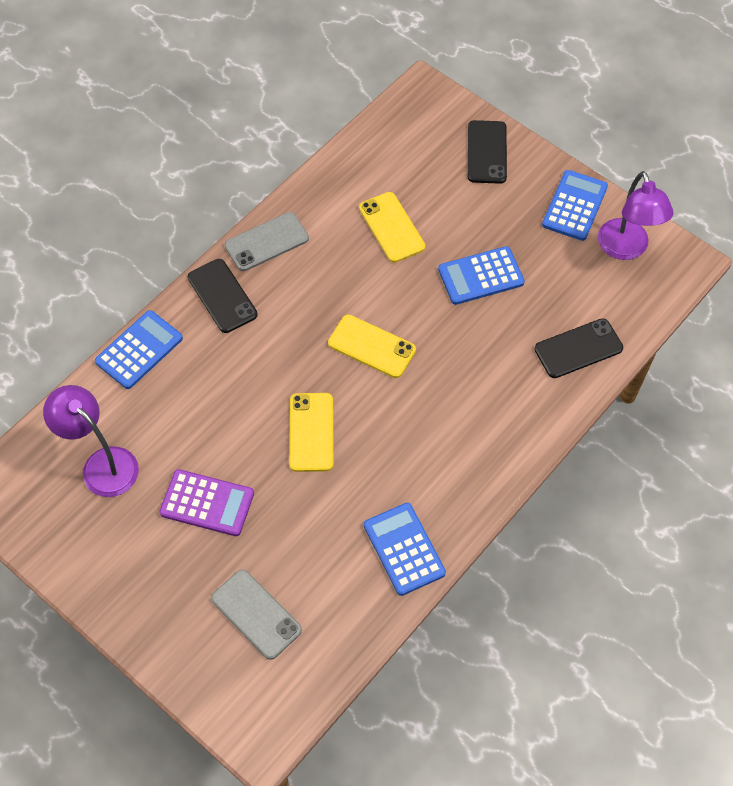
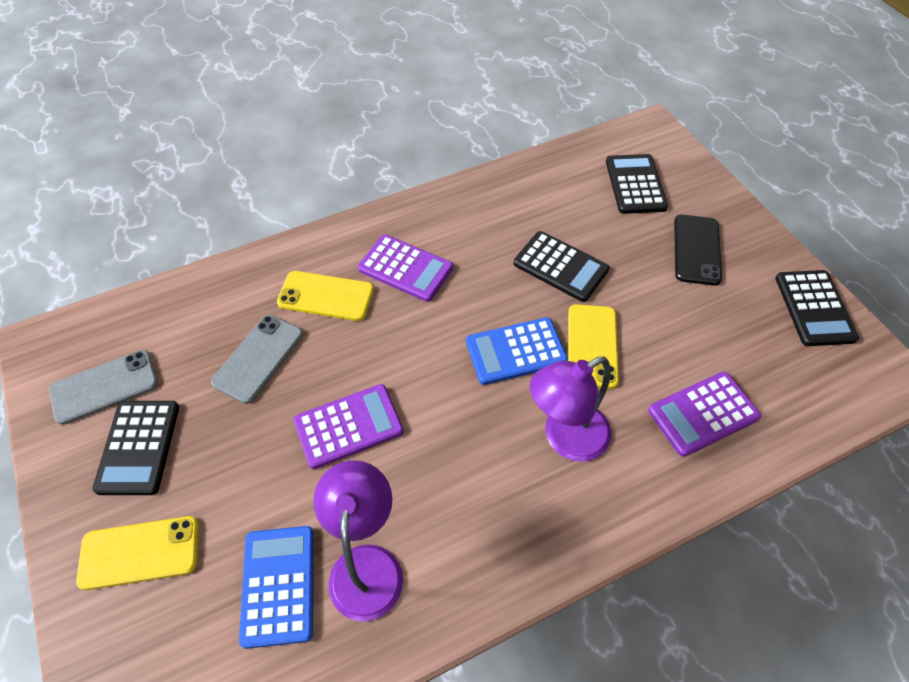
black calculator: 0 -> 4
black phone: 3 -> 1
blue calculator: 4 -> 2
purple calculator: 1 -> 3

